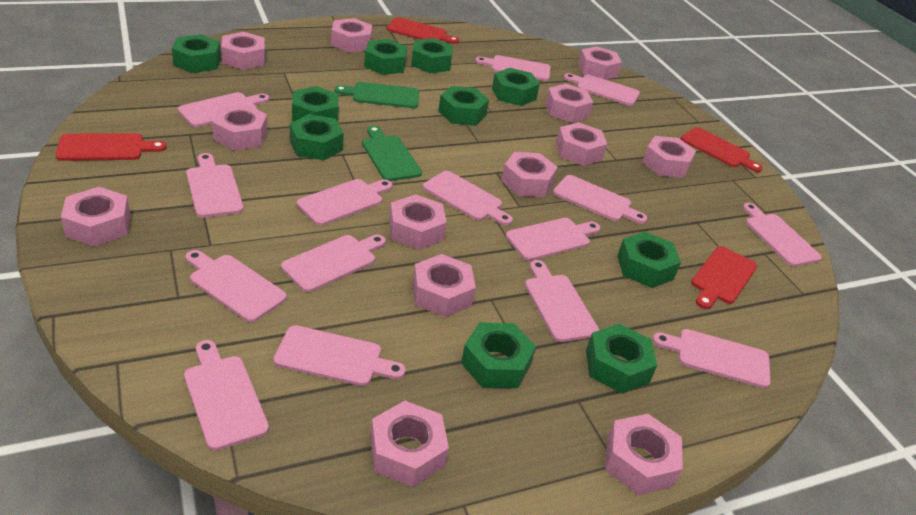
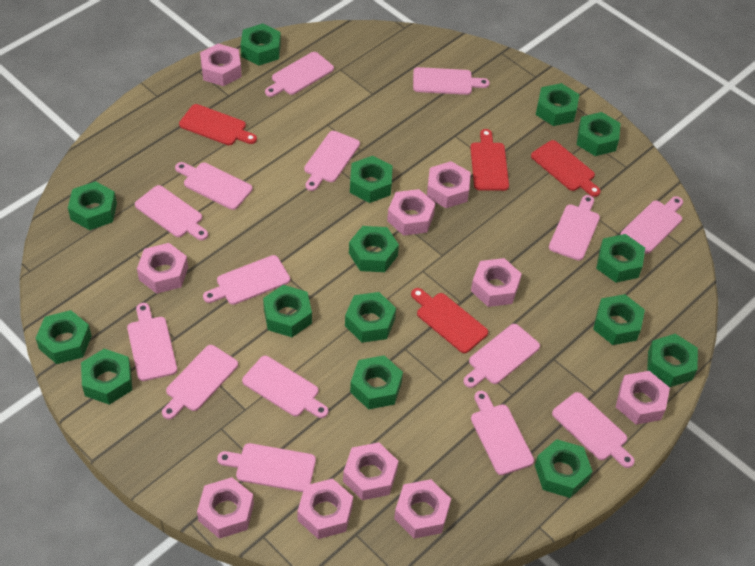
green cutting board: 2 -> 0
green nut: 10 -> 15
pink nut: 13 -> 10

